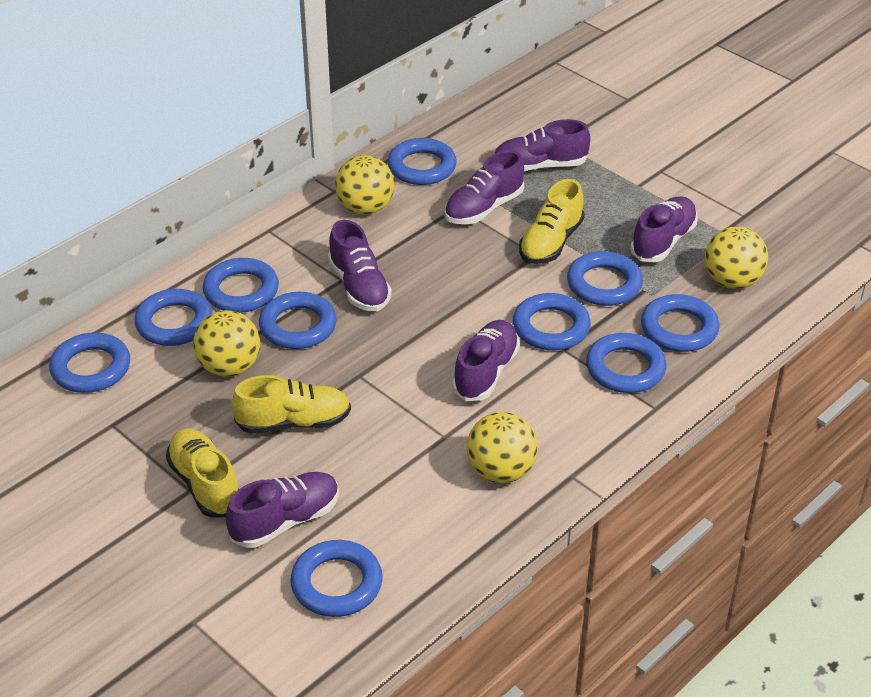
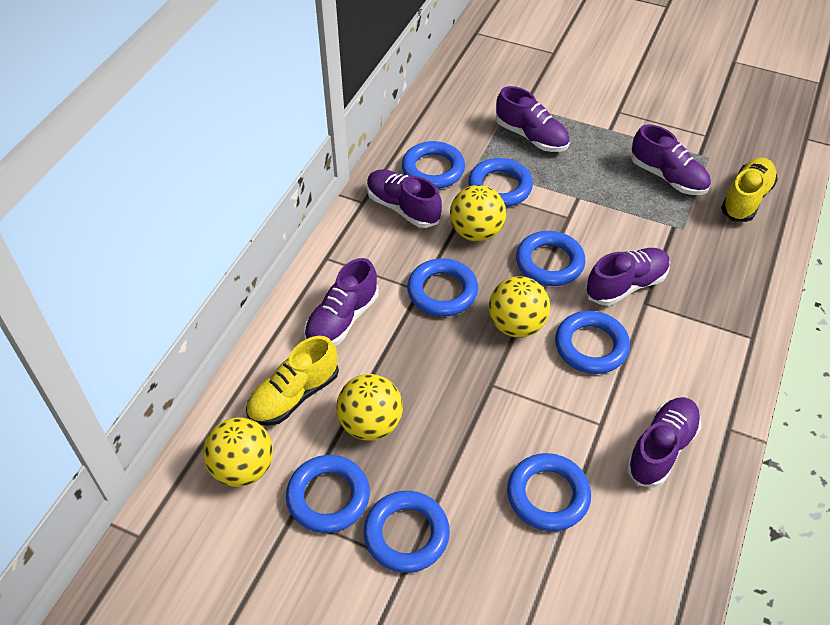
blue ring: 10 -> 8
yellow shoe: 3 -> 2

